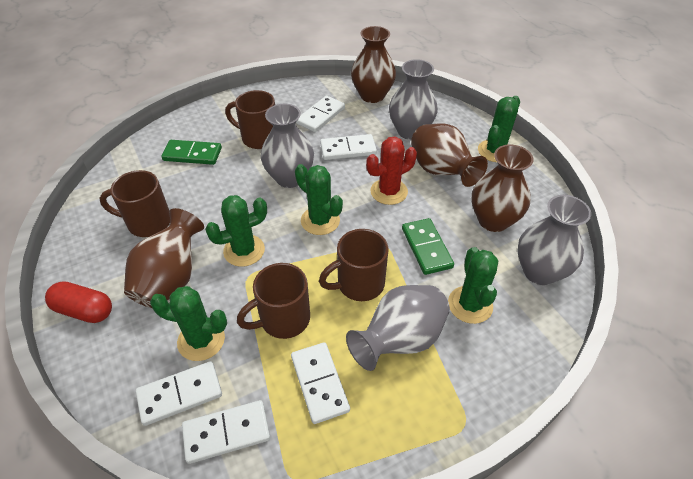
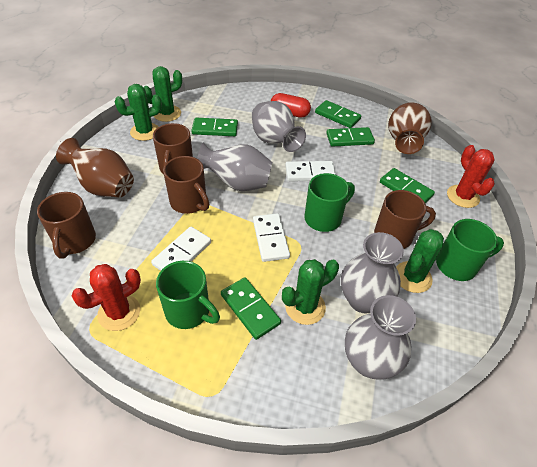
brown vase: 4 -> 2
green cactus: 5 -> 4
green domino: 2 -> 5
green mug: 0 -> 3
red cactus: 1 -> 2
white domino: 5 -> 3

